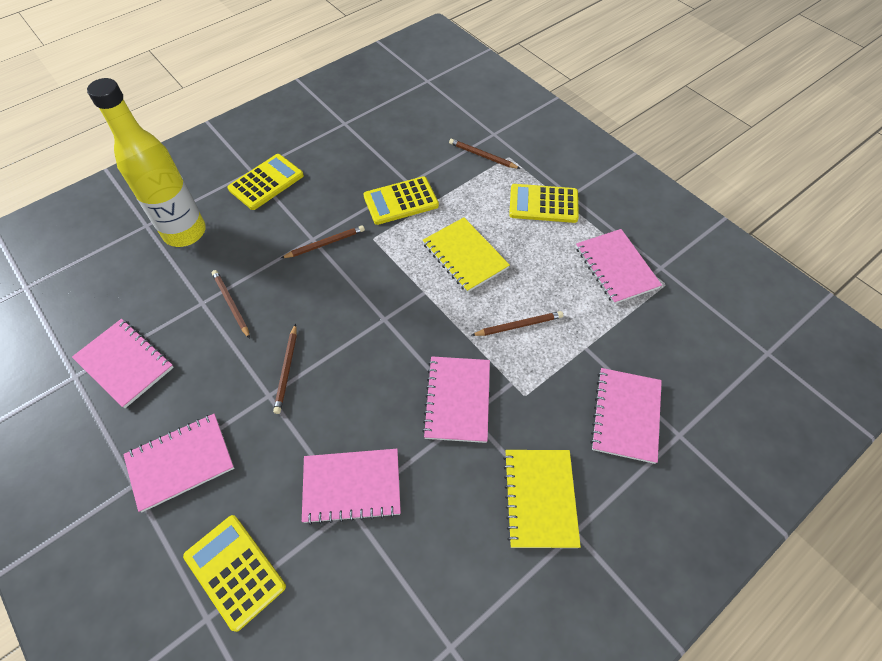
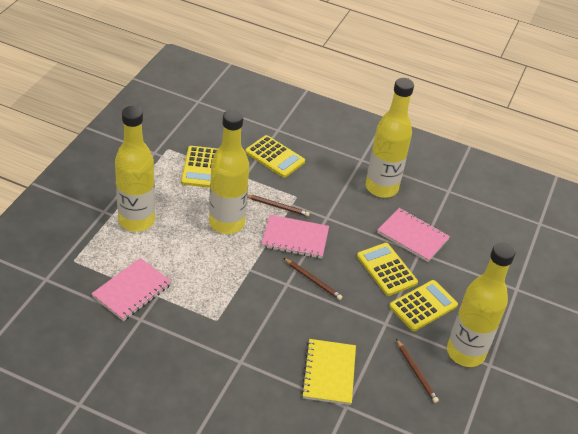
brown pencil: 5 -> 3
pink notebook: 6 -> 3
yellow bottle: 1 -> 4
yellow notebook: 2 -> 1

